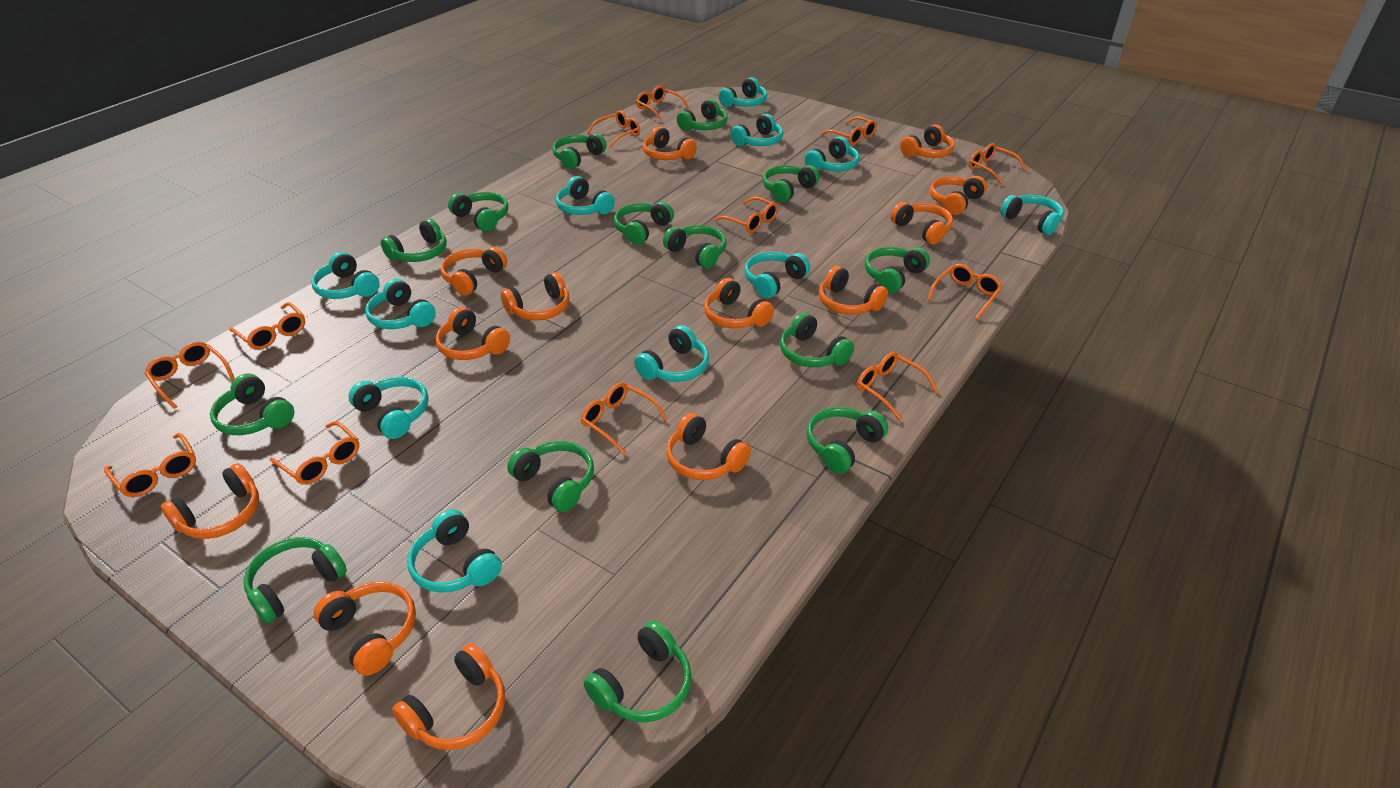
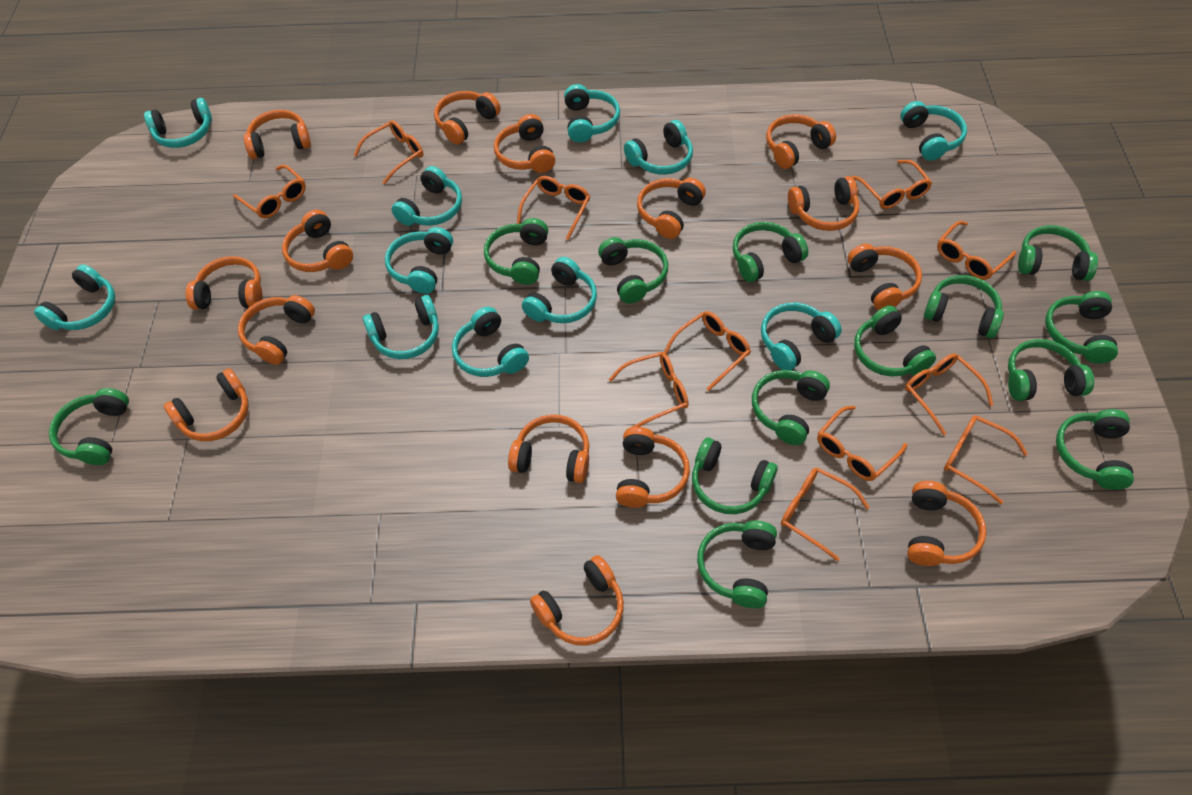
green headphones: 14 -> 13
orange glasses: 12 -> 11
orange headphones: 13 -> 15

